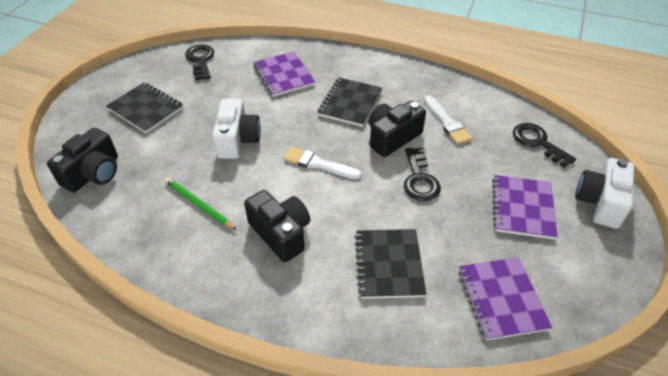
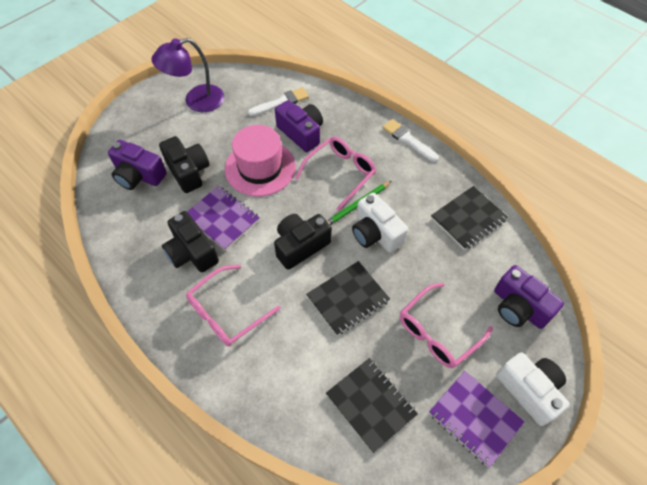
black key: 3 -> 0
pink glasses: 0 -> 3
pink hat: 0 -> 1
purple camera: 0 -> 3
purple lamp: 0 -> 1
purple notebook: 3 -> 2

